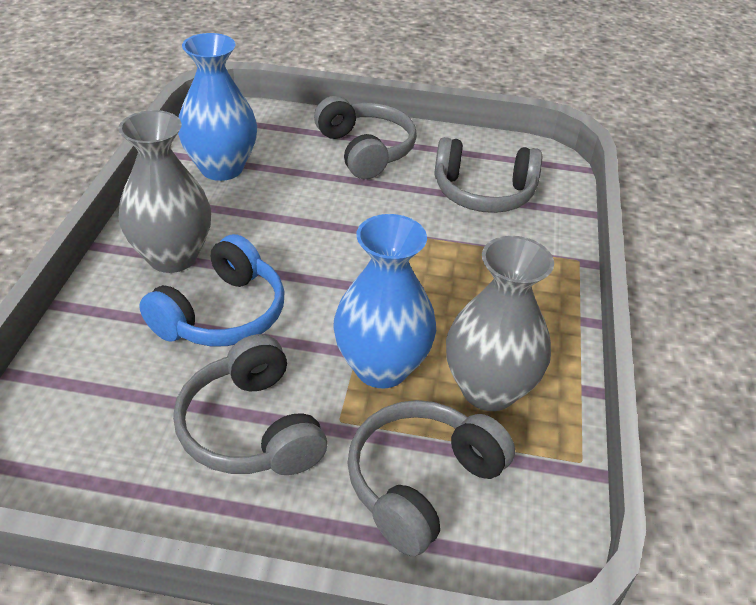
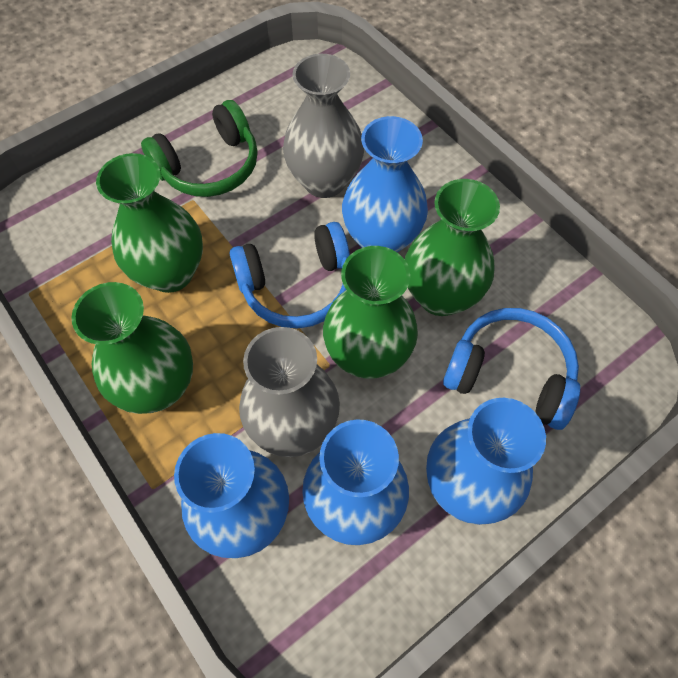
blue headphones: 1 -> 2
blue vase: 2 -> 4
green headphones: 0 -> 1
green vase: 0 -> 4
grey headphones: 4 -> 0

